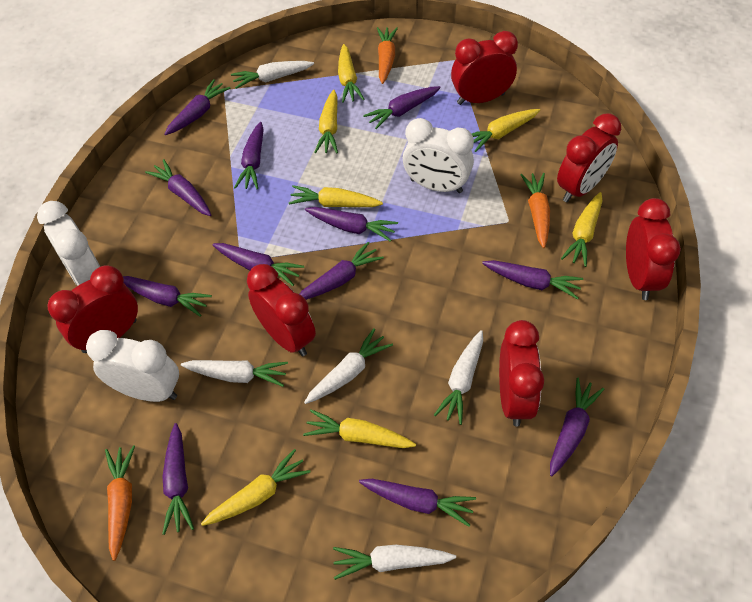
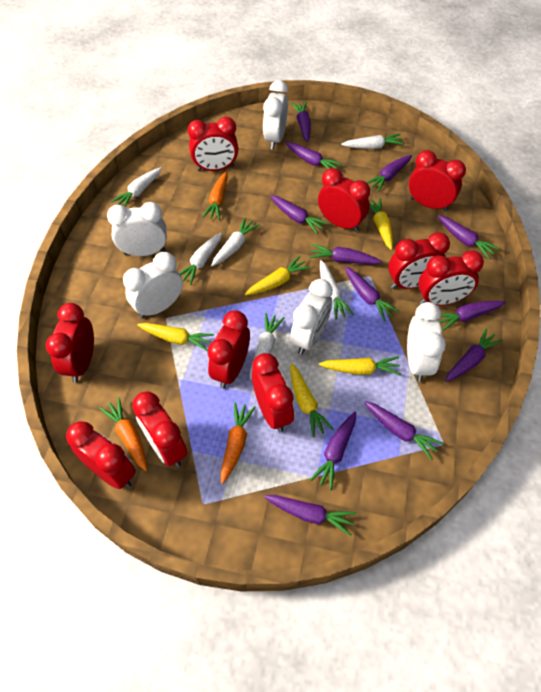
red clock: 6 -> 10
white carrot: 5 -> 6
white clock: 3 -> 5
yellow carrot: 7 -> 5

